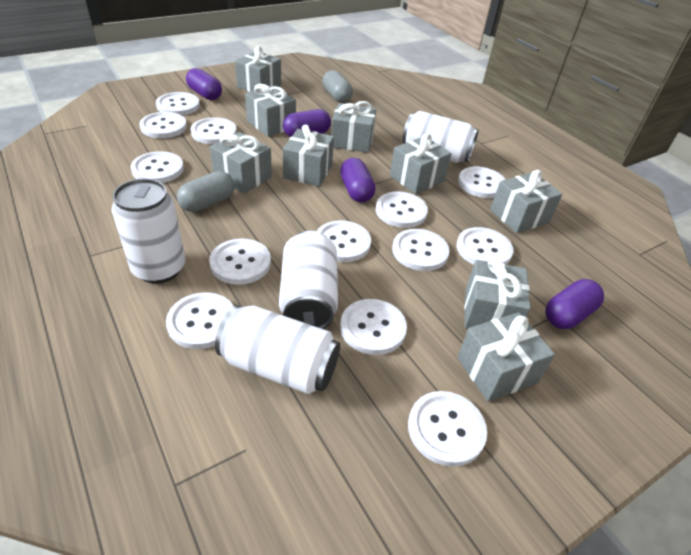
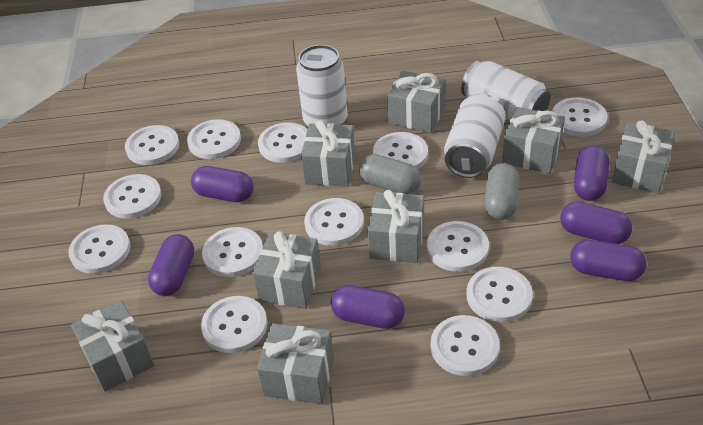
grey gift: 9 -> 8
purple capsule: 4 -> 6
white can: 4 -> 3

